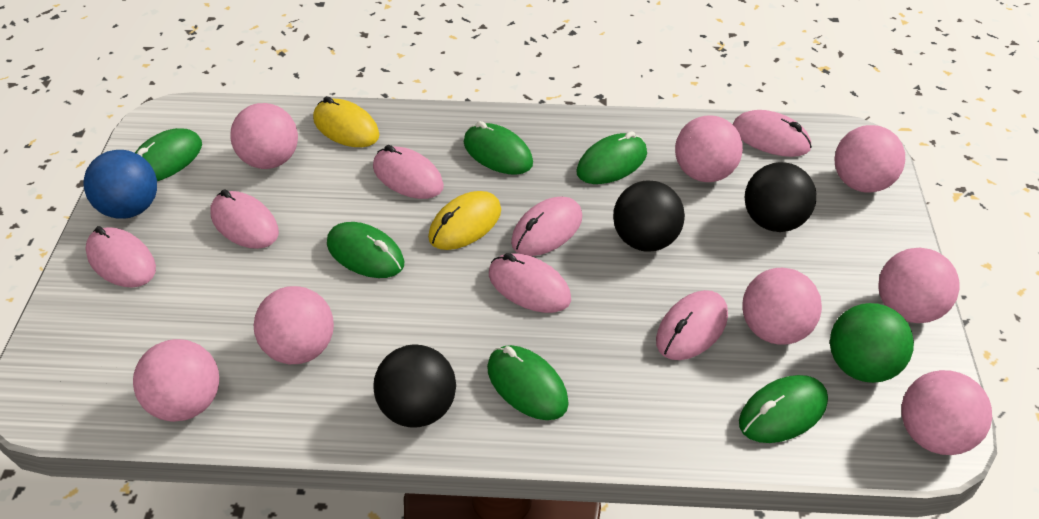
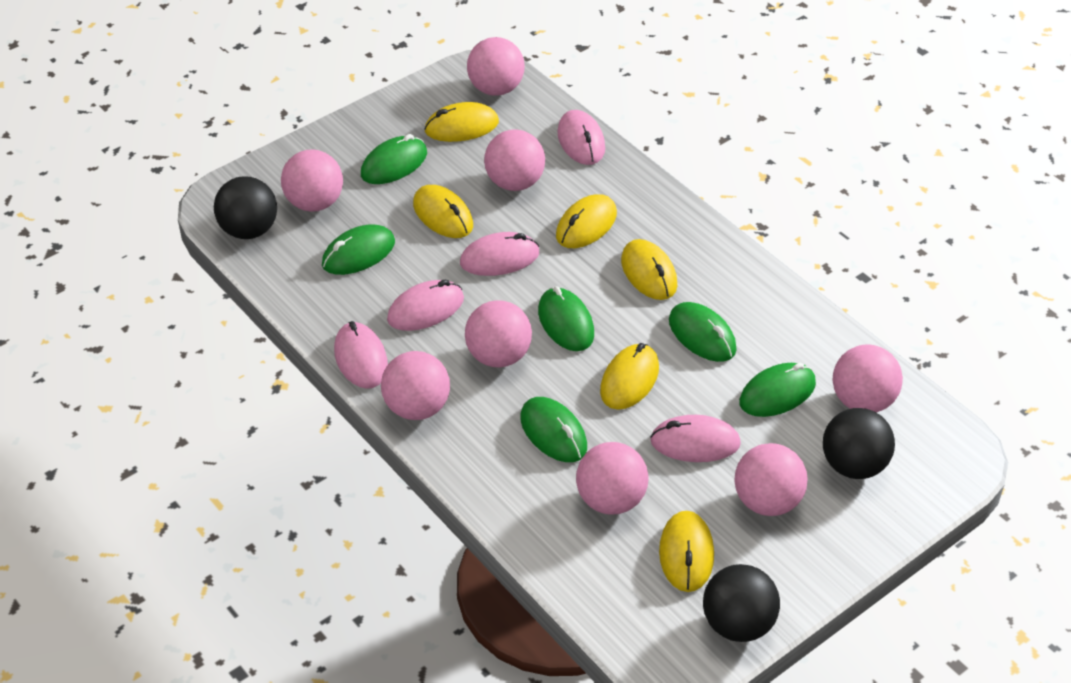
blue ball: 1 -> 0
green ball: 1 -> 0
pink mouse: 7 -> 5
yellow mouse: 2 -> 6

